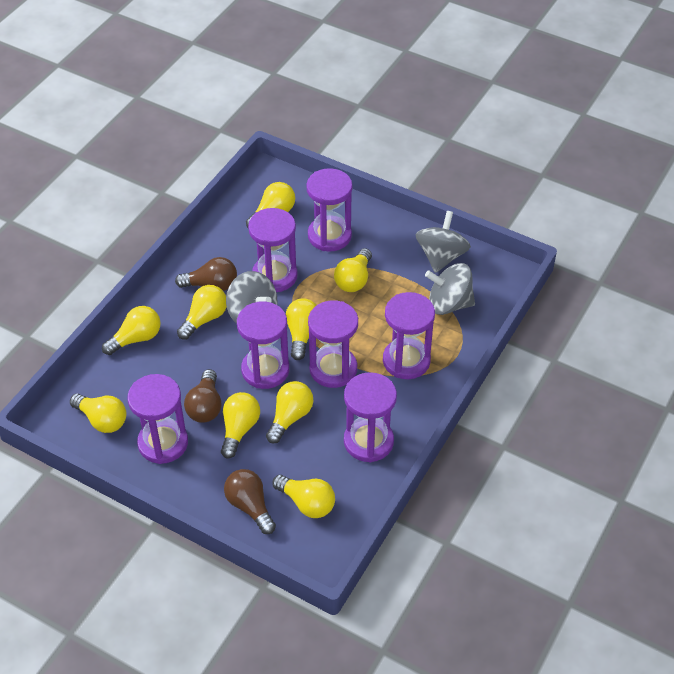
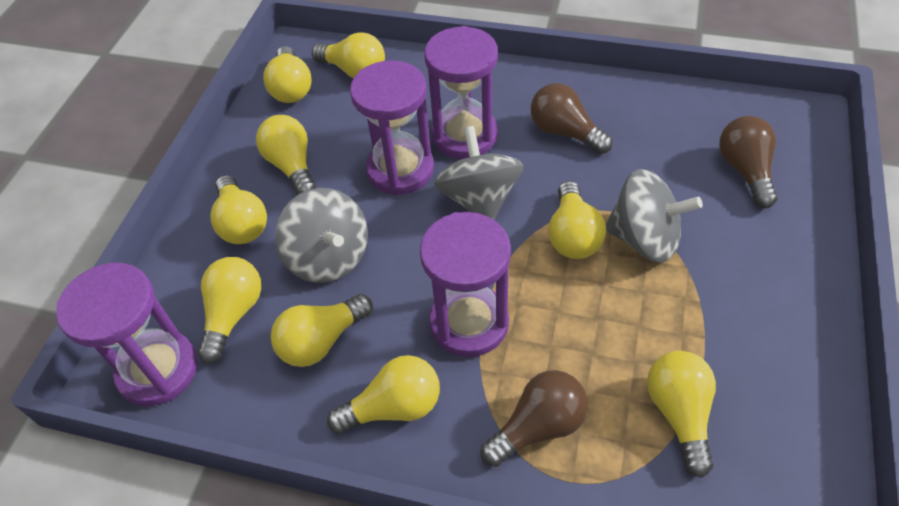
purple hourglass: 7 -> 4

